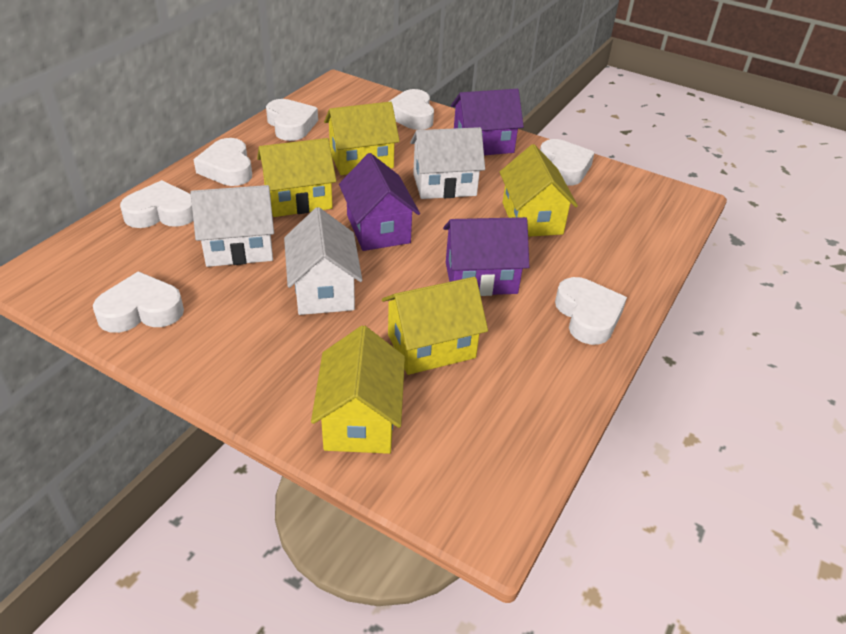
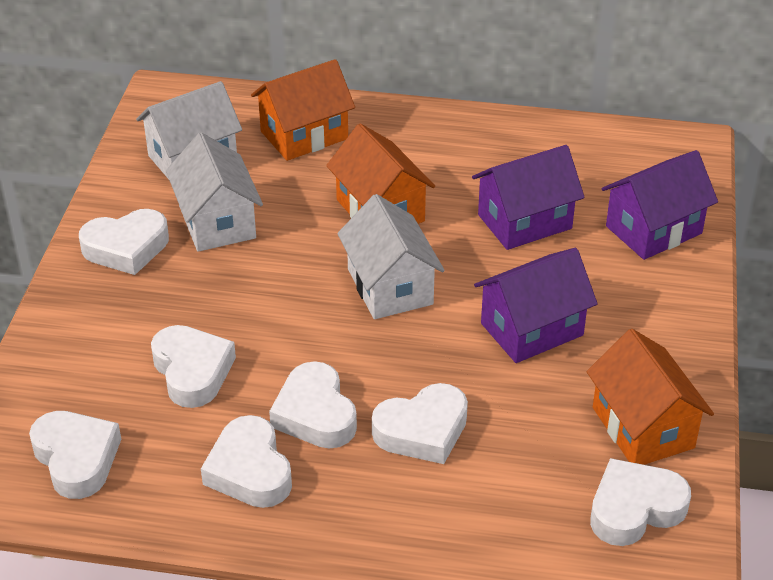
orange house: 0 -> 3
yellow house: 5 -> 0

